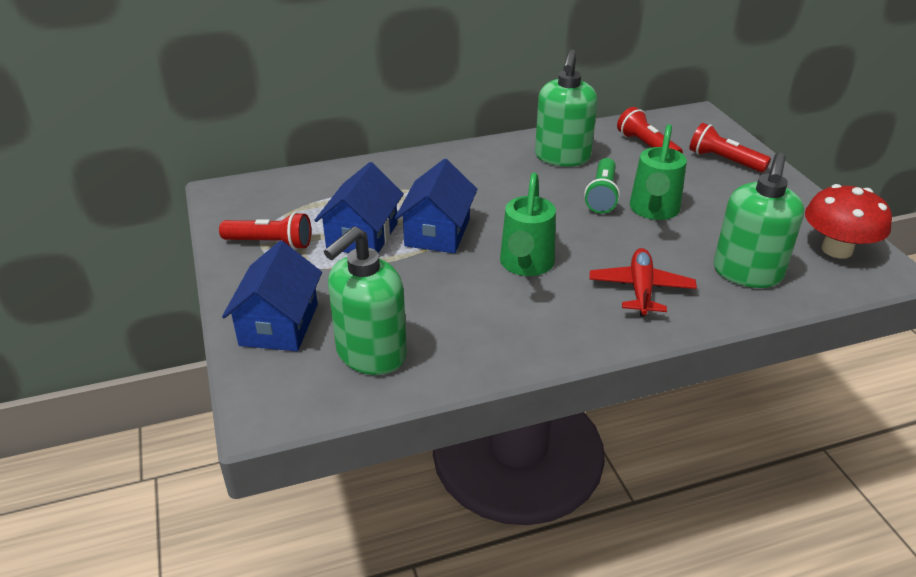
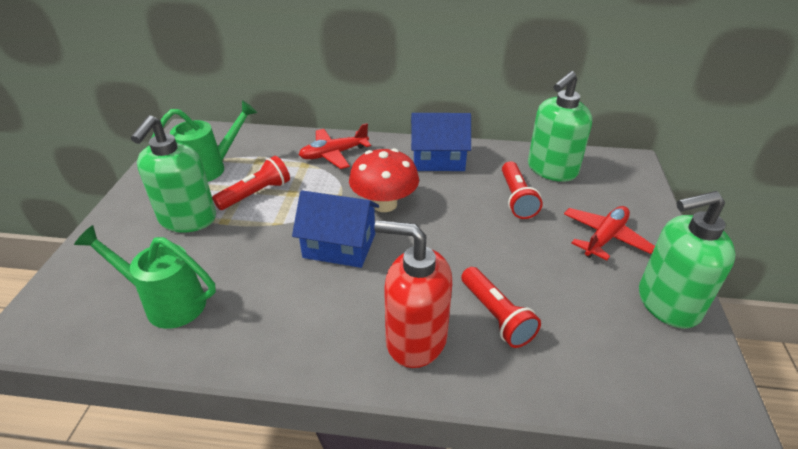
blue house: 3 -> 2
green flashlight: 1 -> 0
red plane: 1 -> 2
red soap dispenser: 0 -> 1

